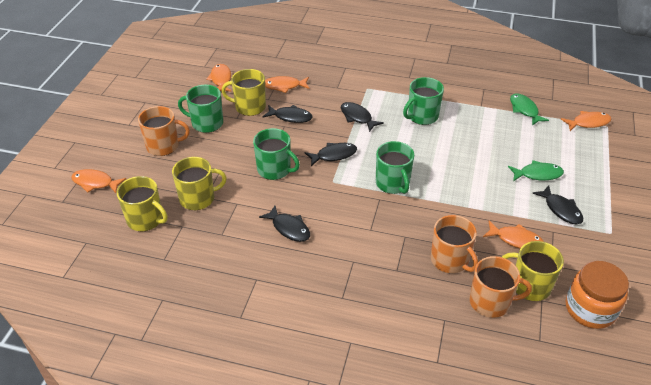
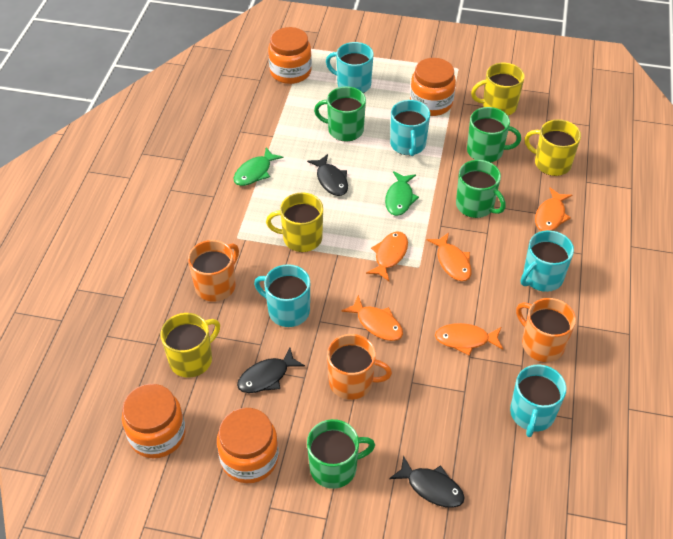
black fish: 5 -> 3
orange jar: 1 -> 4
turquoise mug: 0 -> 5

